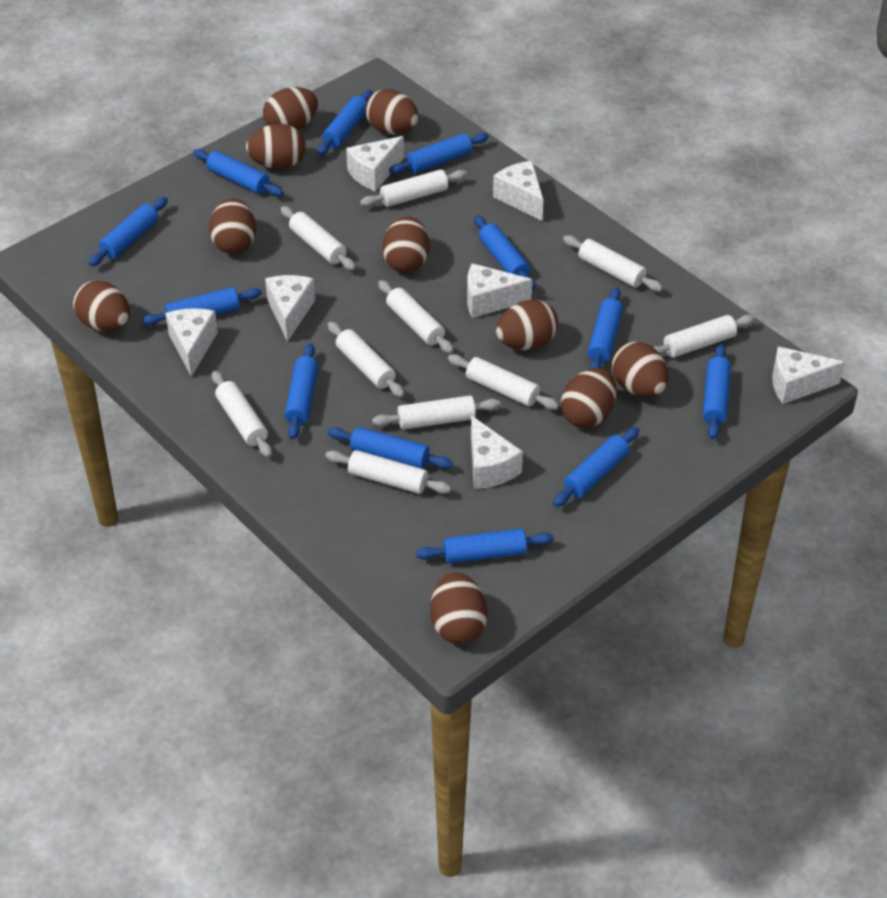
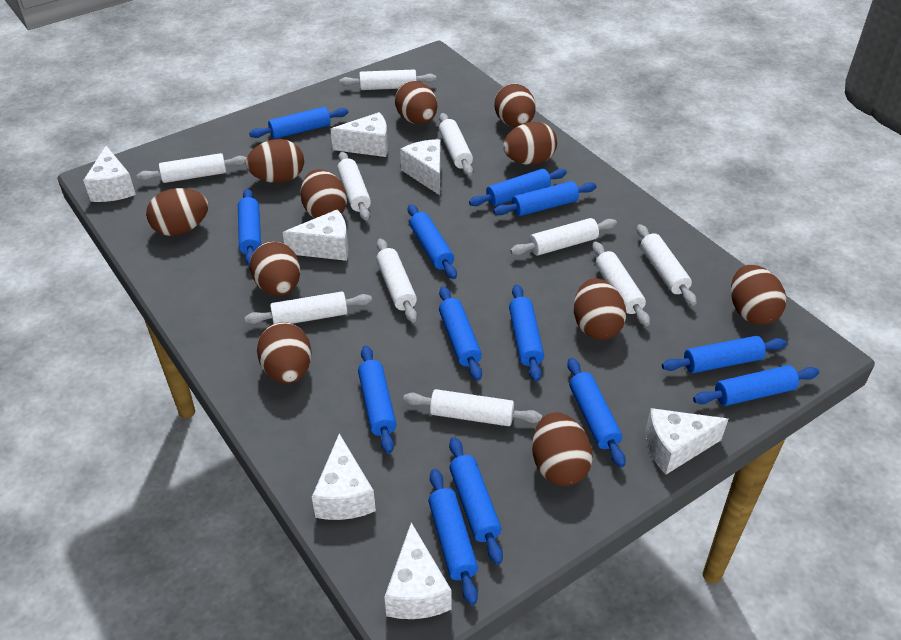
blue rolling pin: 12 -> 13
brown egg: 10 -> 11

